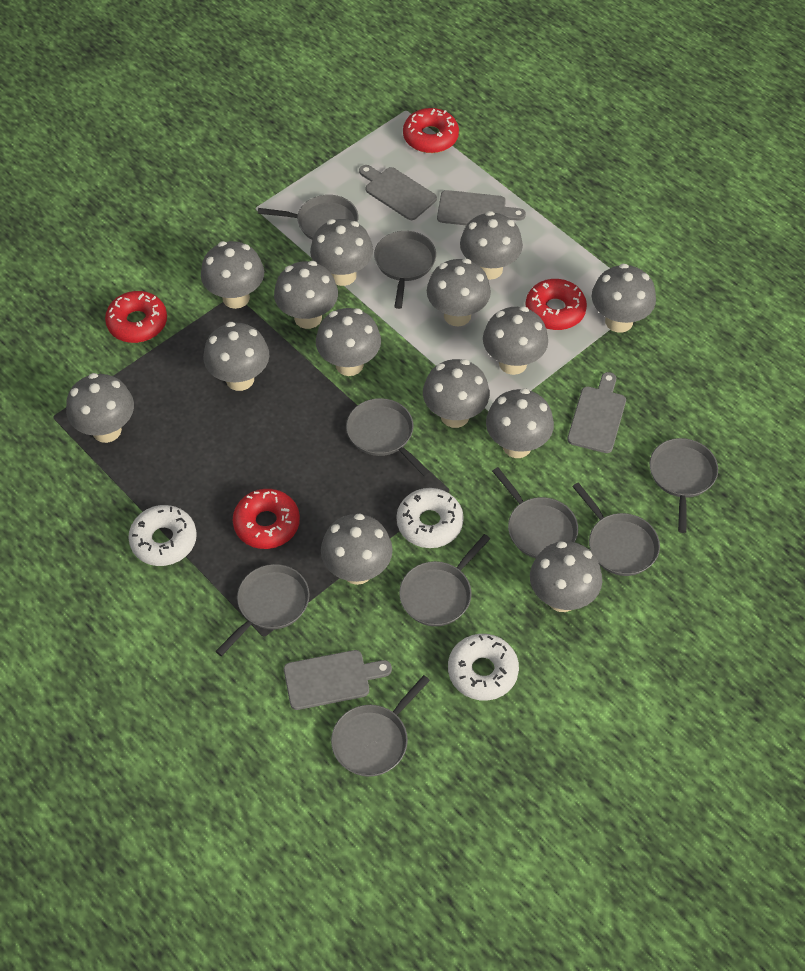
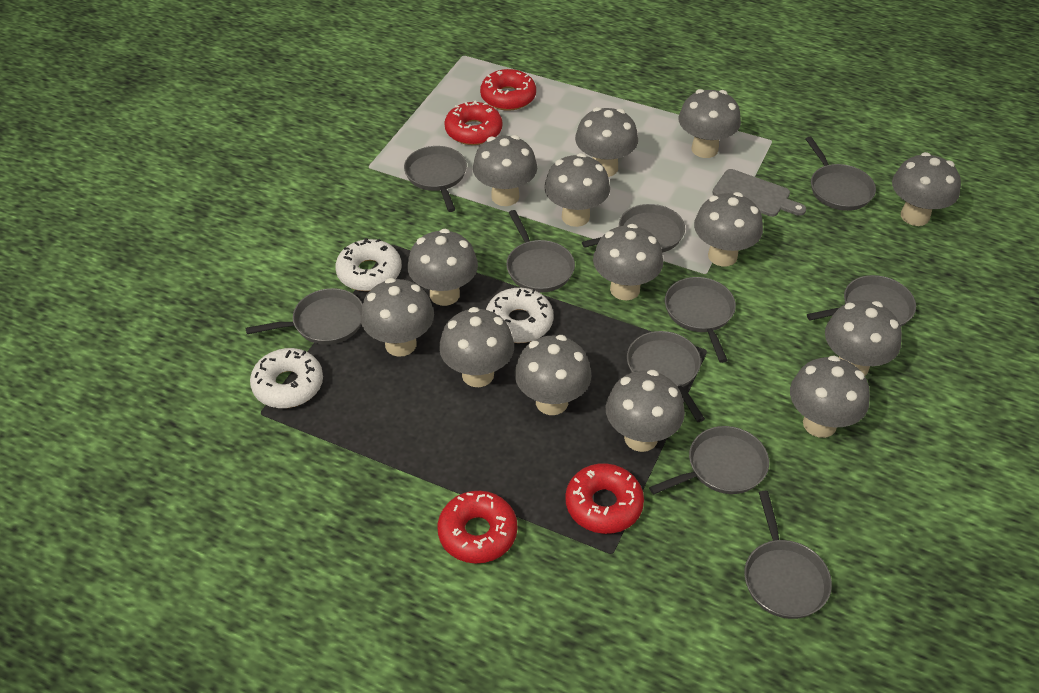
grey cutting board: 4 -> 1
grey pan: 9 -> 10

